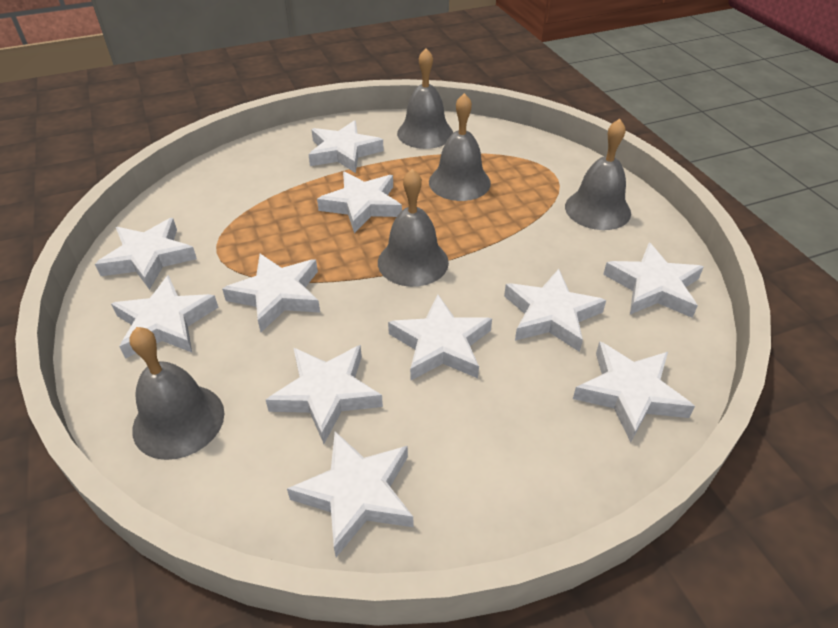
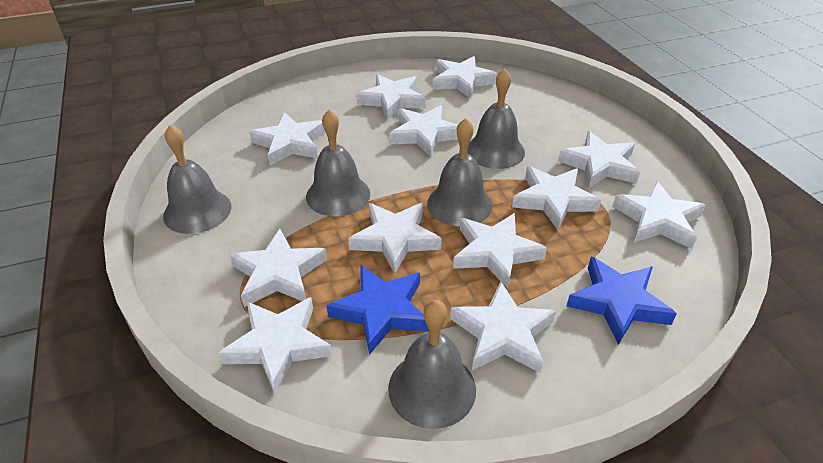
blue star: 0 -> 2
white star: 11 -> 12

